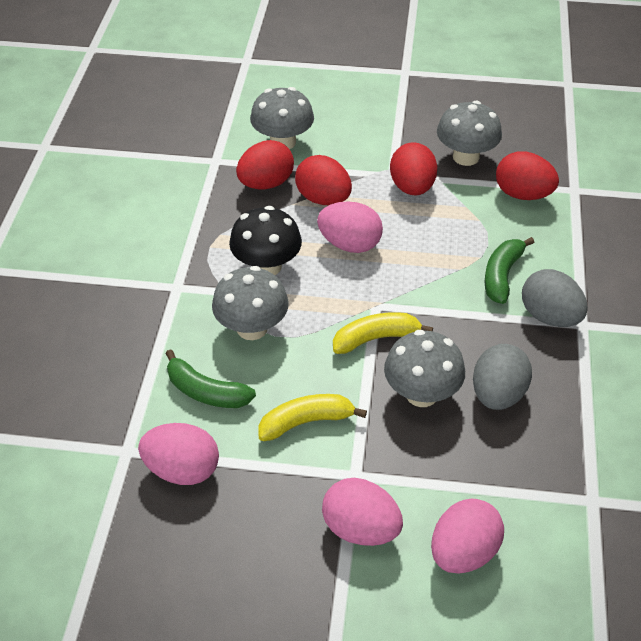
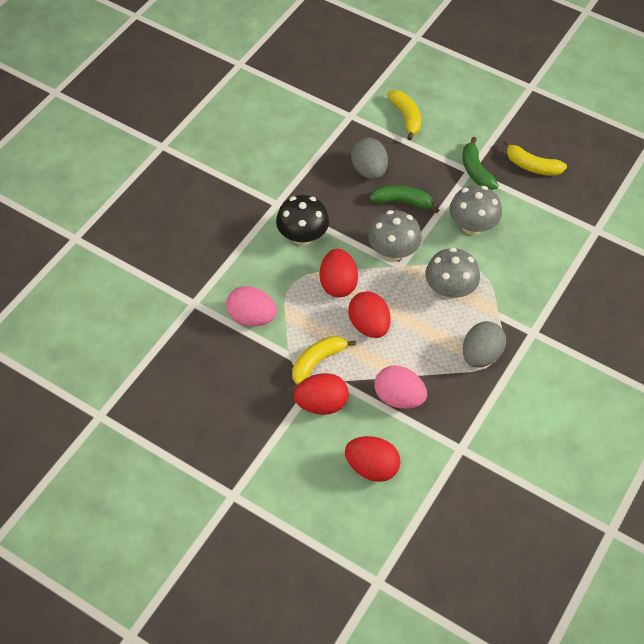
grey mushroom: 4 -> 3
pink egg: 4 -> 2
yellow banana: 2 -> 3

